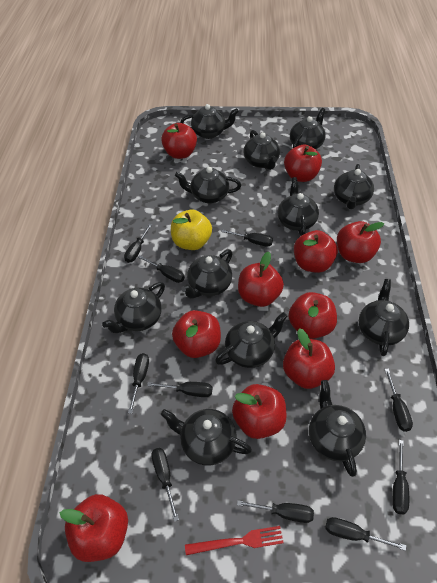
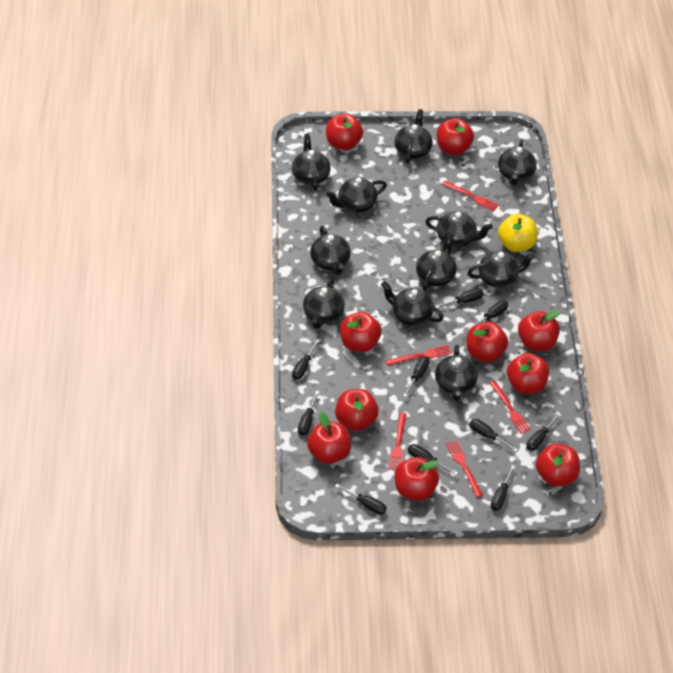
black teapot: 12 -> 11
red fork: 1 -> 5

